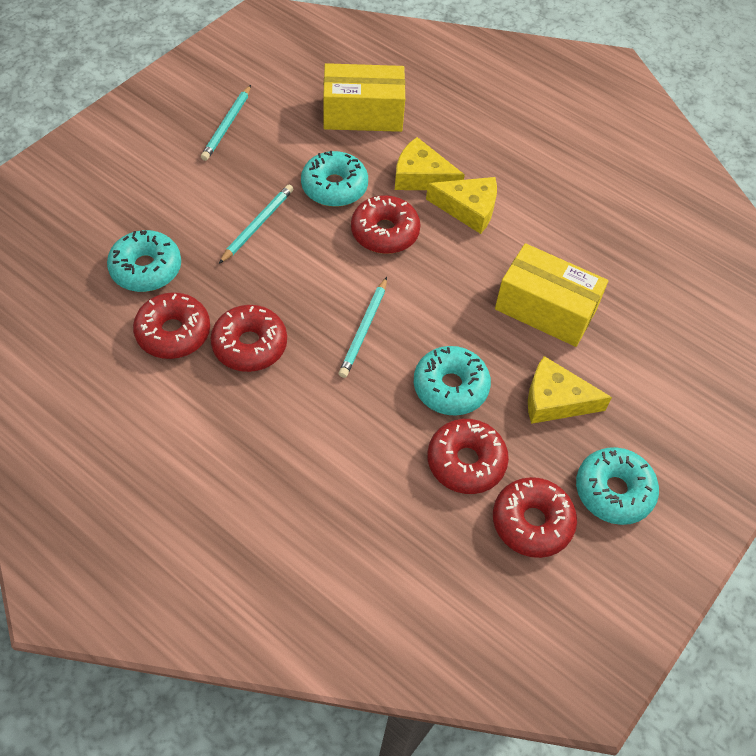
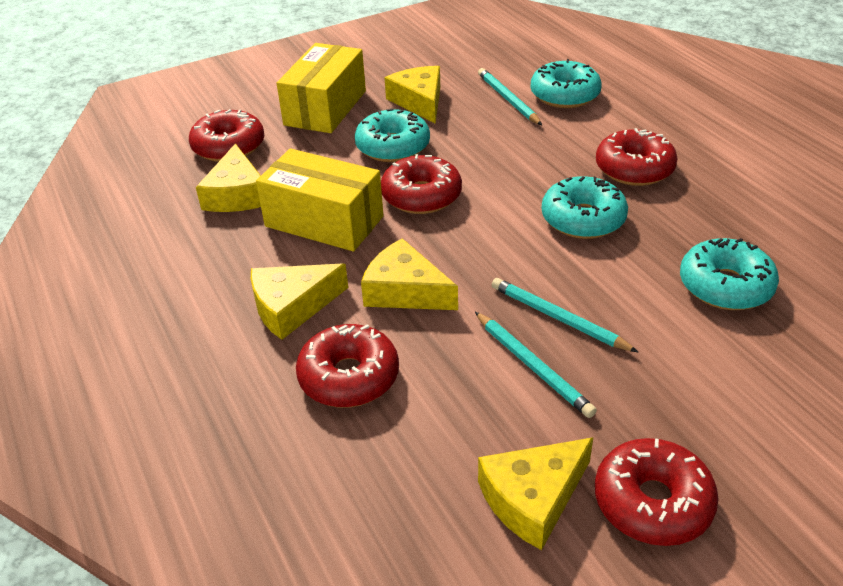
yellow cheese: 3 -> 5

